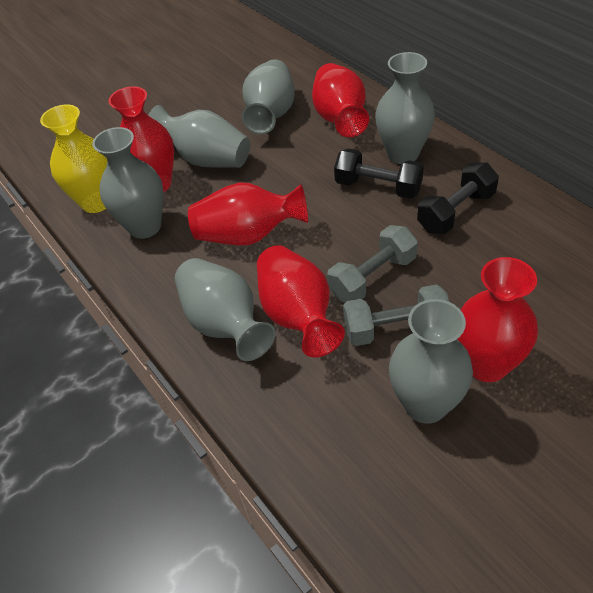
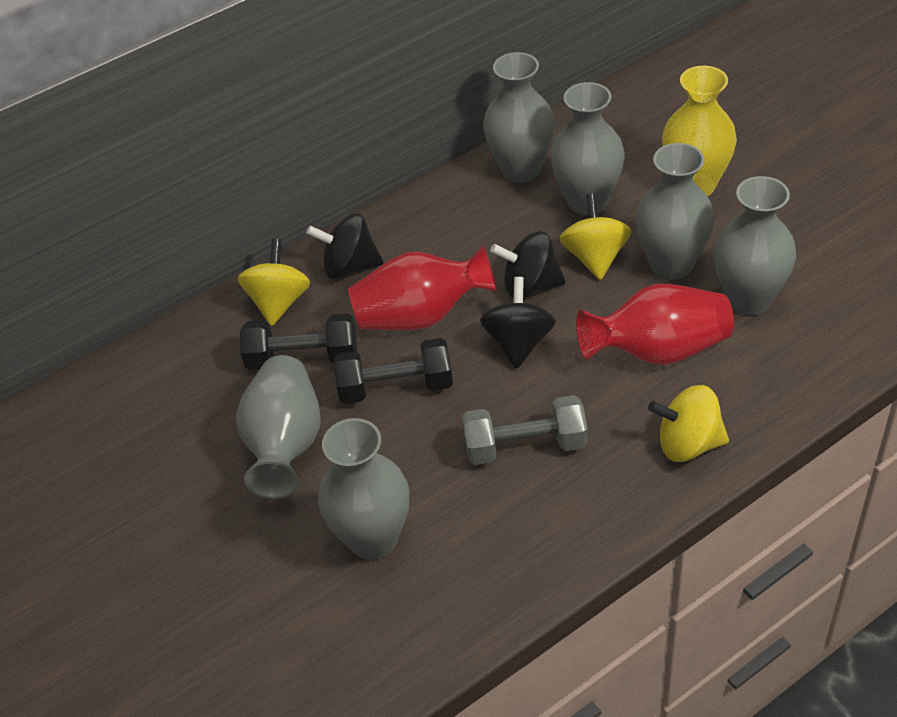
black spinning top: 0 -> 3
grey dumbbell: 2 -> 1
red vase: 5 -> 2
yellow spinning top: 0 -> 3

